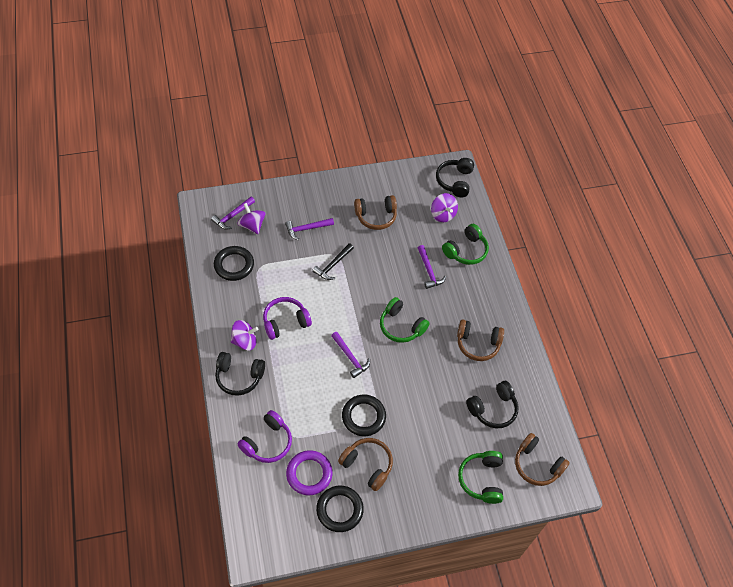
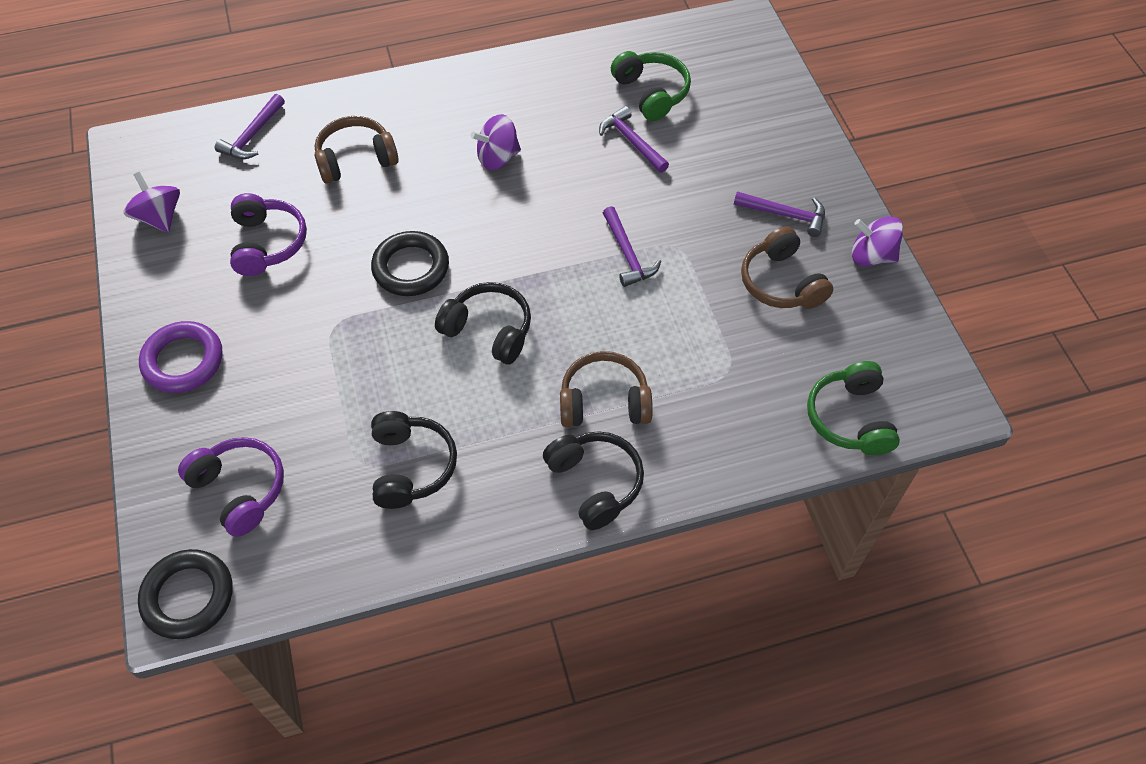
black hammer: 1 -> 0
black ring: 3 -> 2
brown headphones: 4 -> 3
green headphones: 3 -> 2

